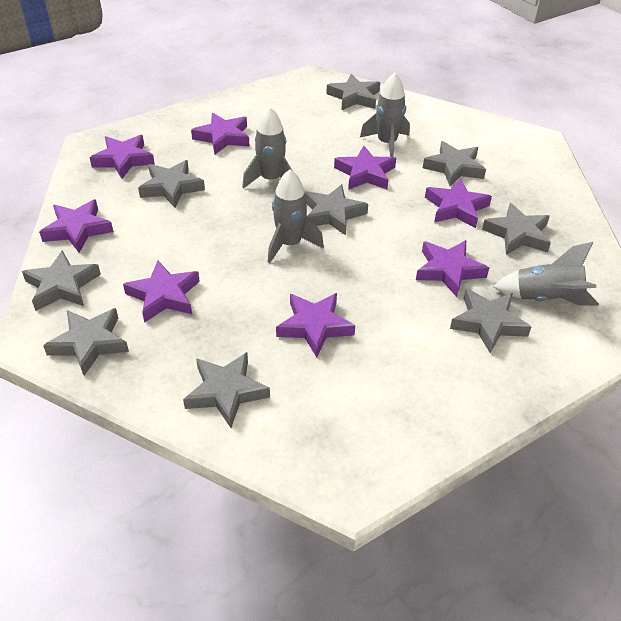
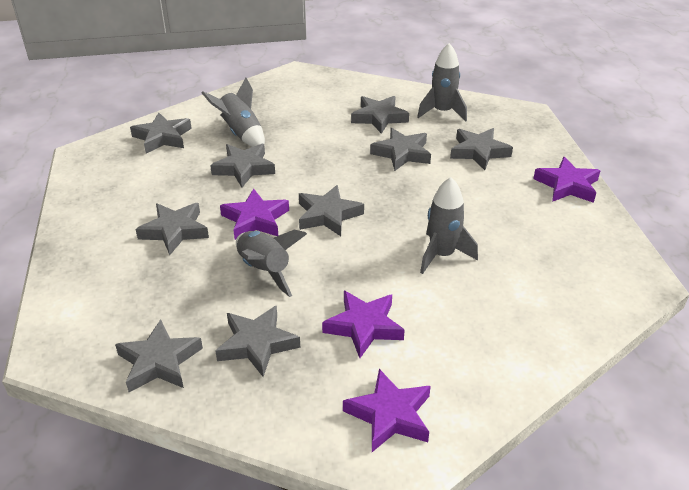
purple star: 8 -> 4

